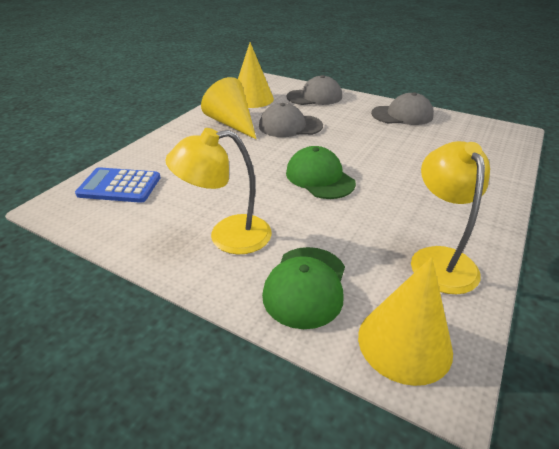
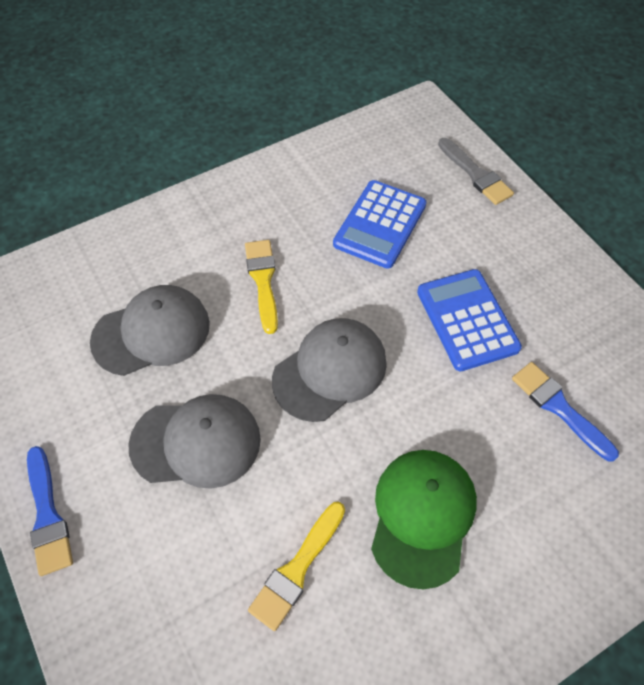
blue brush: 0 -> 2
blue calculator: 1 -> 2
green cap: 2 -> 1
grey brush: 0 -> 1
yellow brush: 0 -> 2
yellow cone: 3 -> 0
yellow lamp: 2 -> 0

